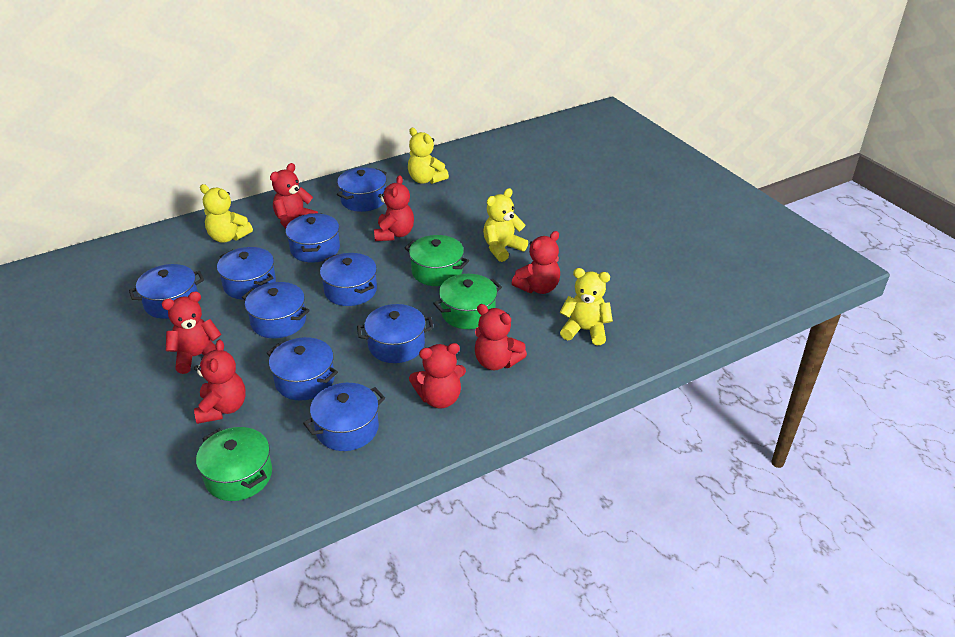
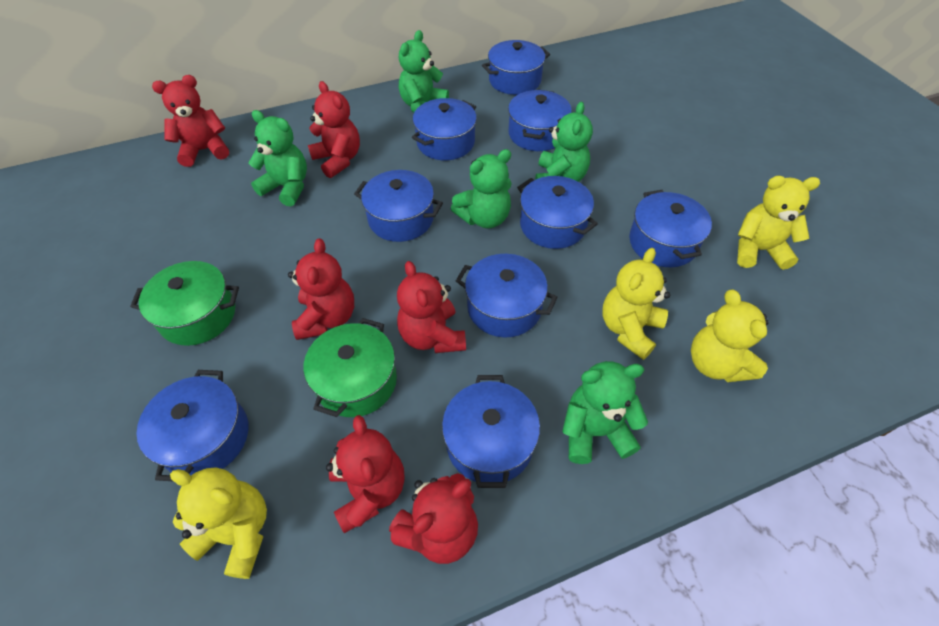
green pot: 3 -> 2
green teddy bear: 0 -> 5
red teddy bear: 7 -> 6

